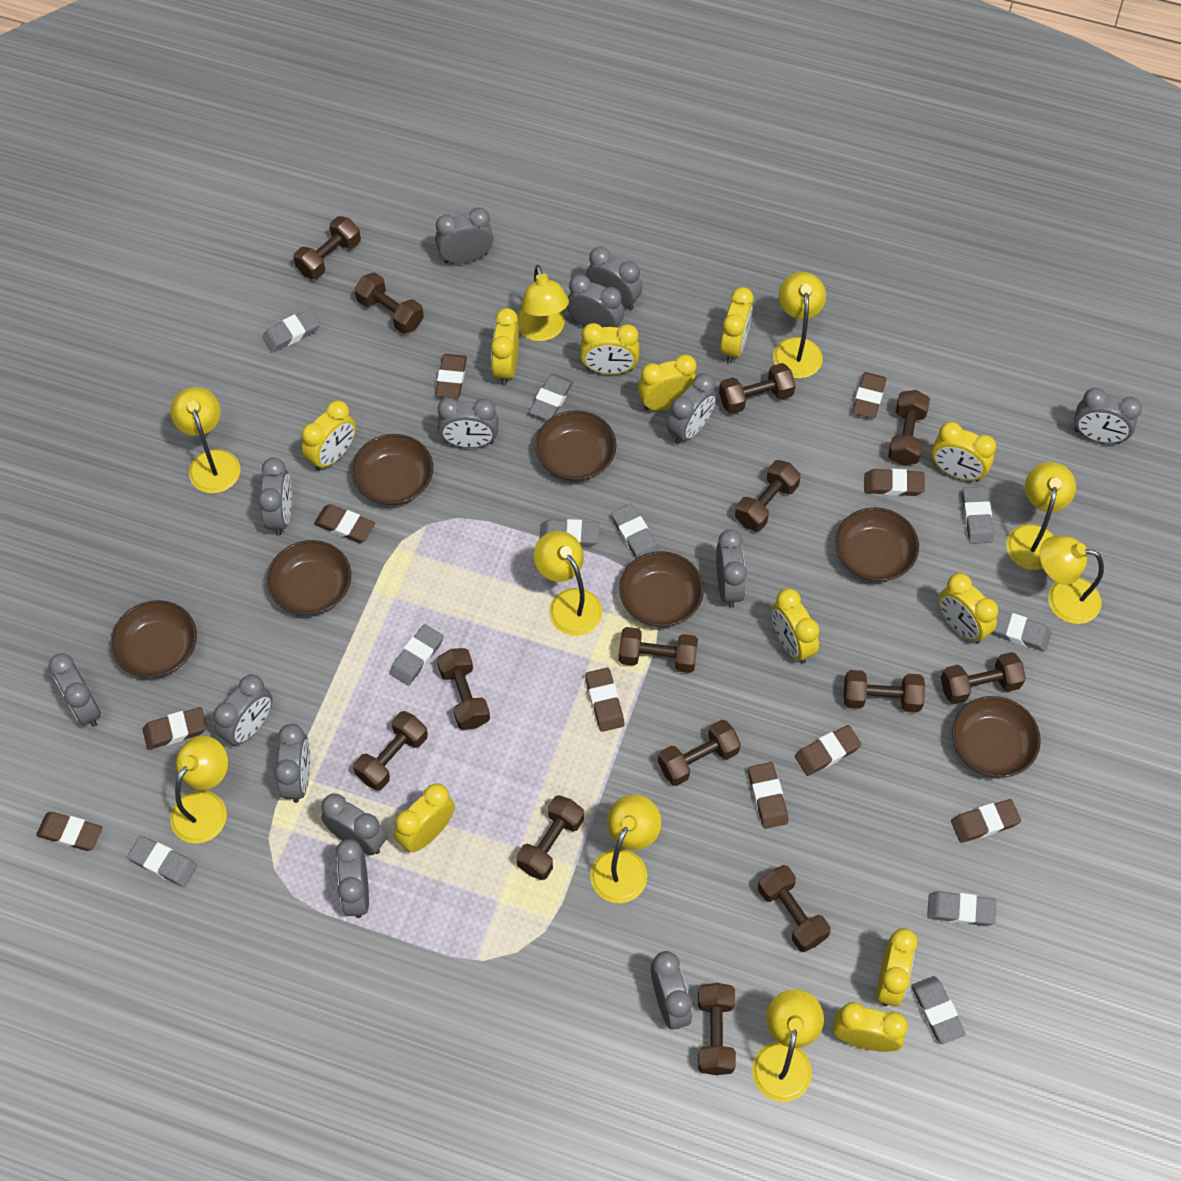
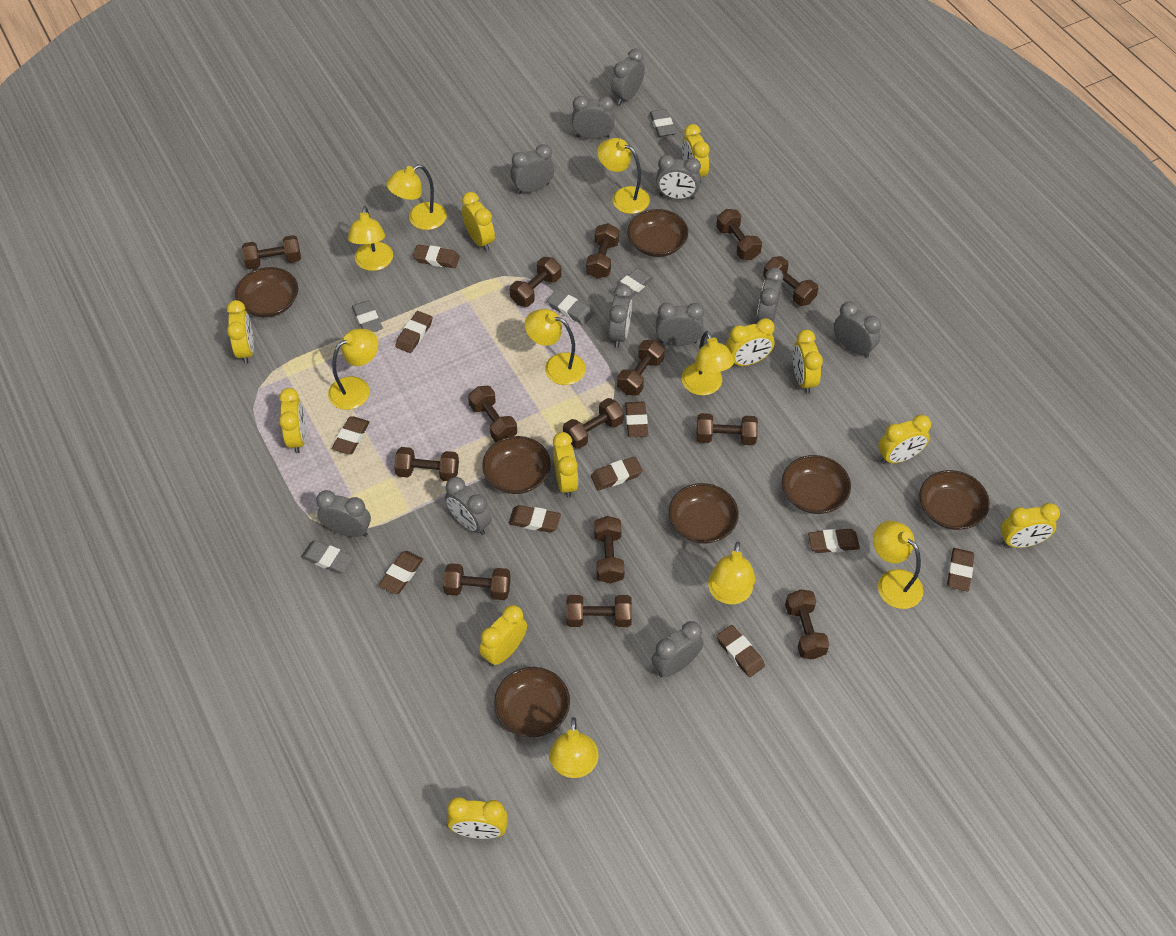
grey clock: 14 -> 11
grey eraser: 10 -> 5

